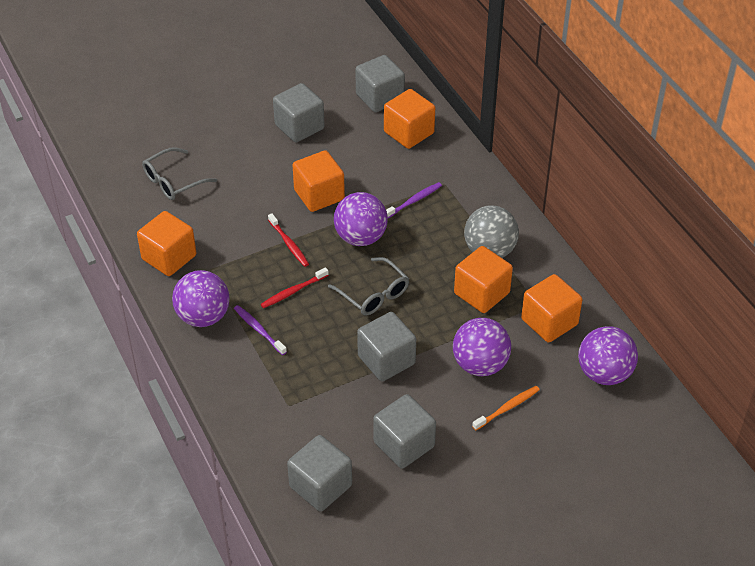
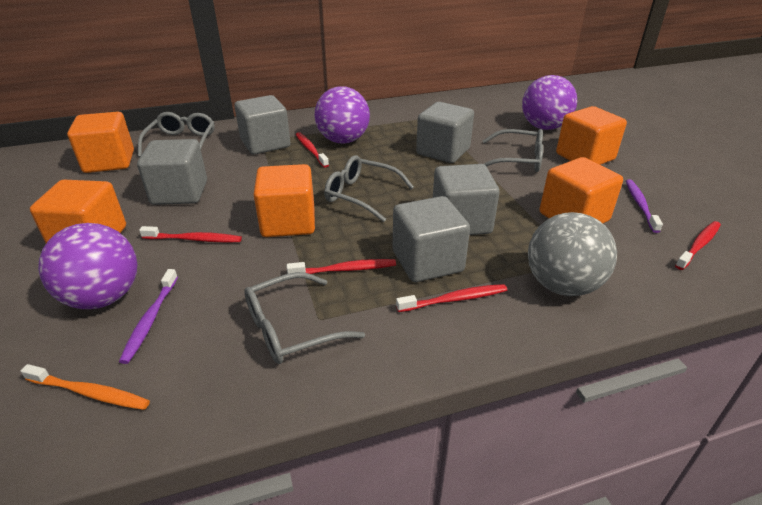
grey glasses: 2 -> 4
purple ball: 4 -> 3
red toothbrush: 2 -> 5

